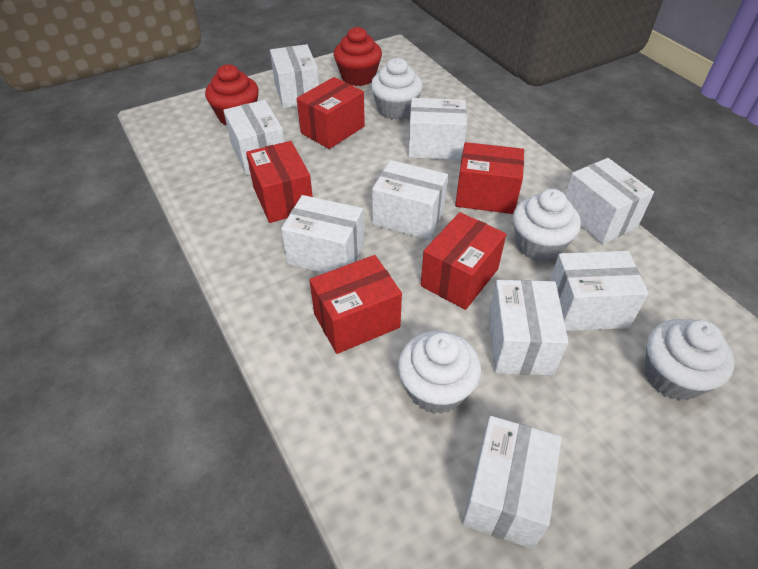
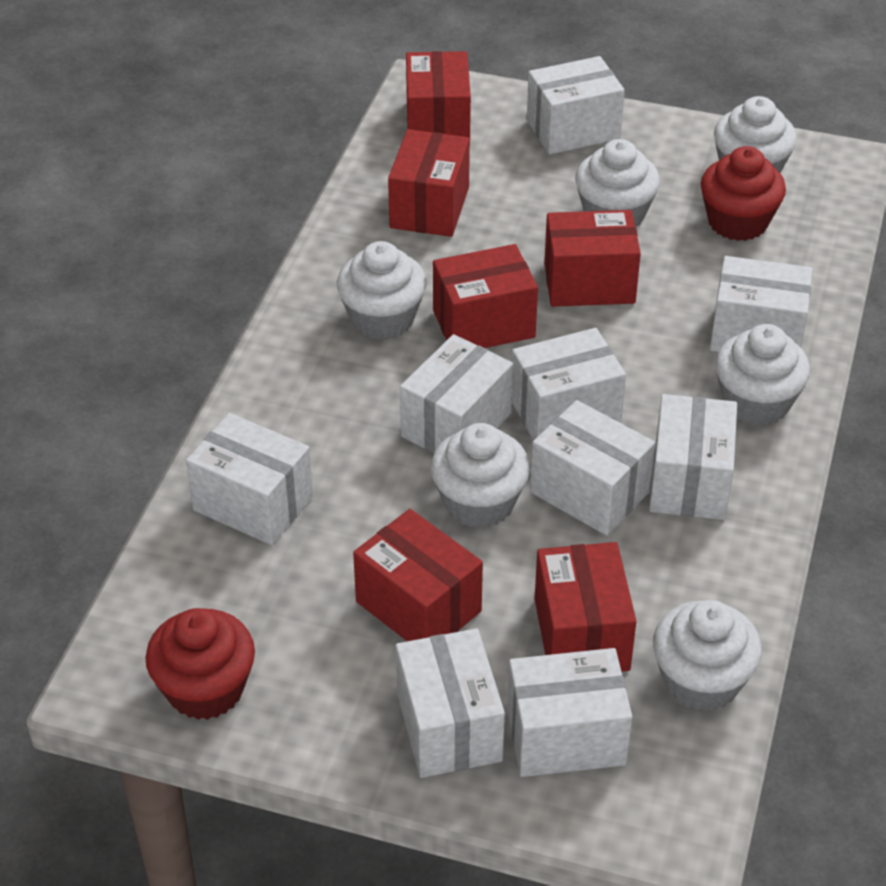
red box: 5 -> 6
white cupcake: 4 -> 6

